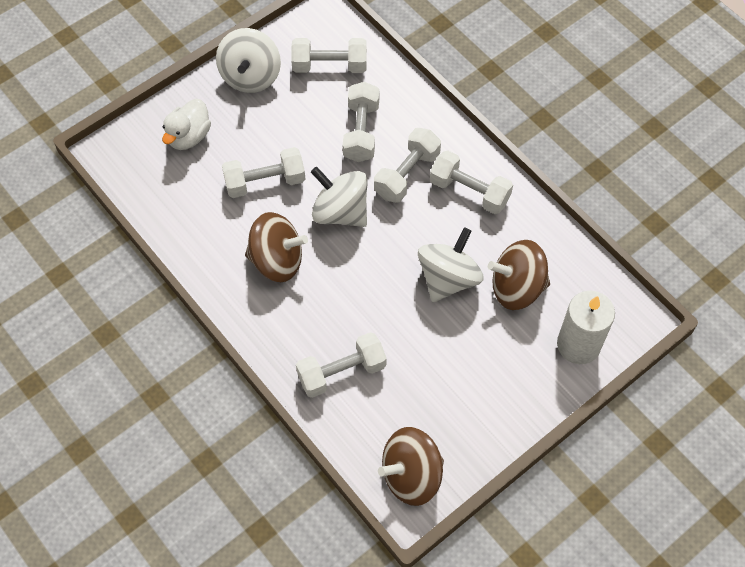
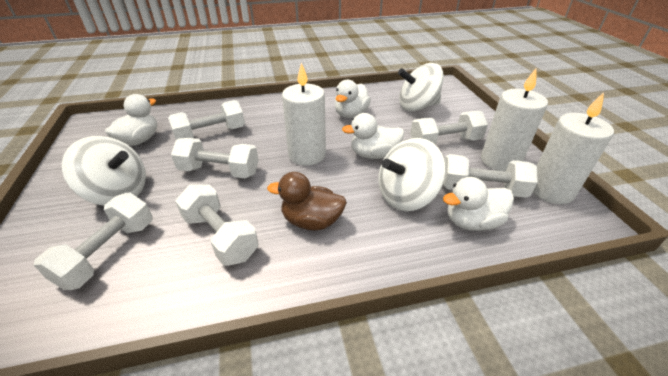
brown duck: 0 -> 1
brown spinning top: 3 -> 0
white candle: 1 -> 3
white duck: 1 -> 4

